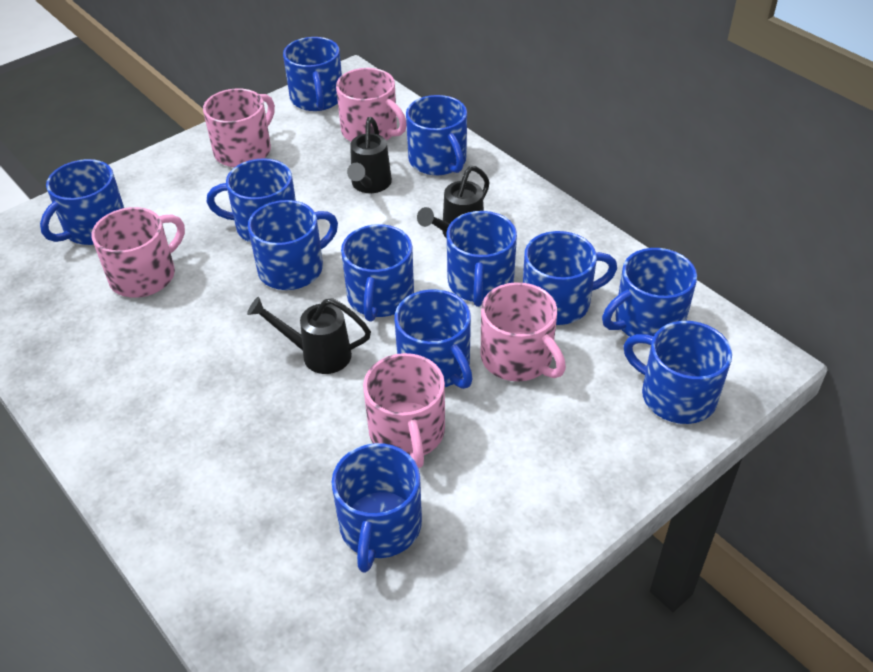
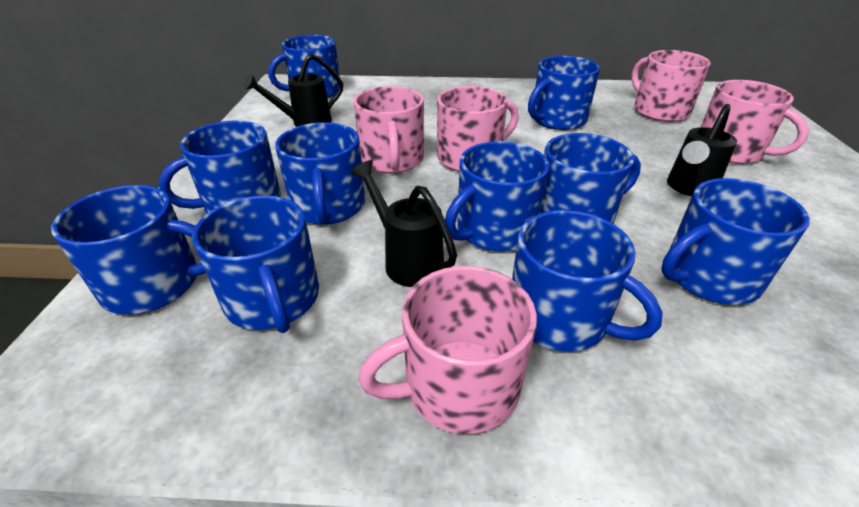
blue mug: 12 -> 10

